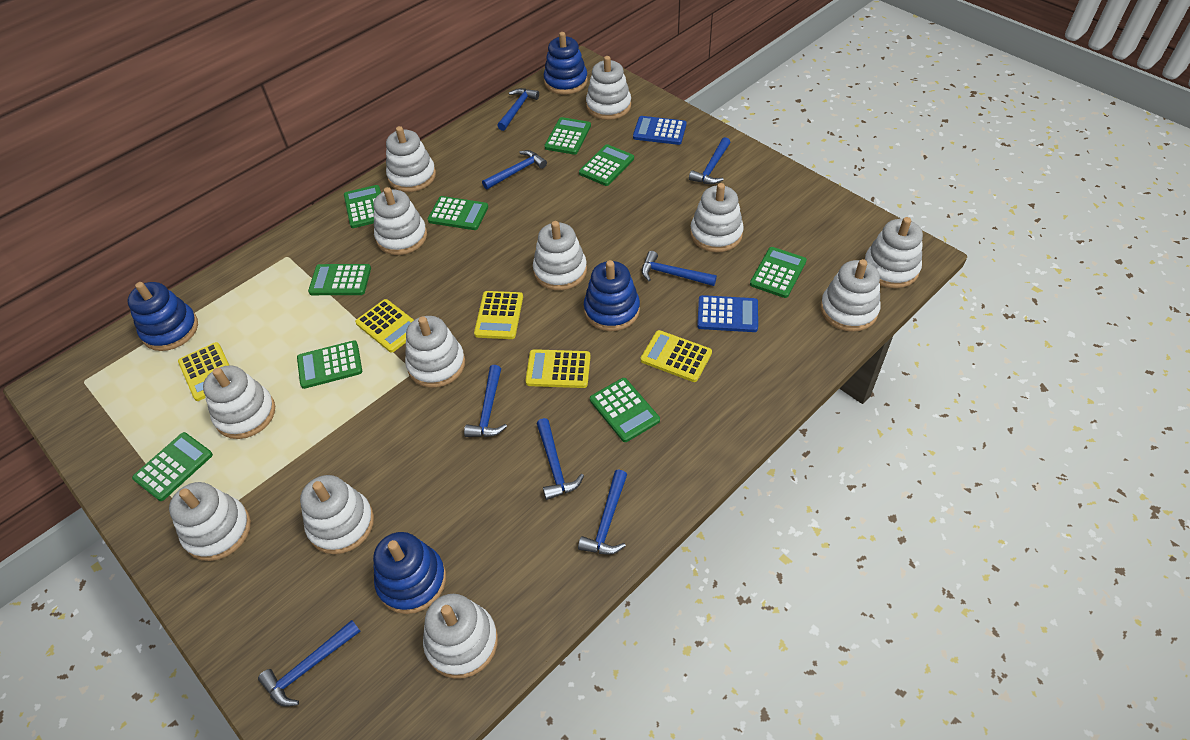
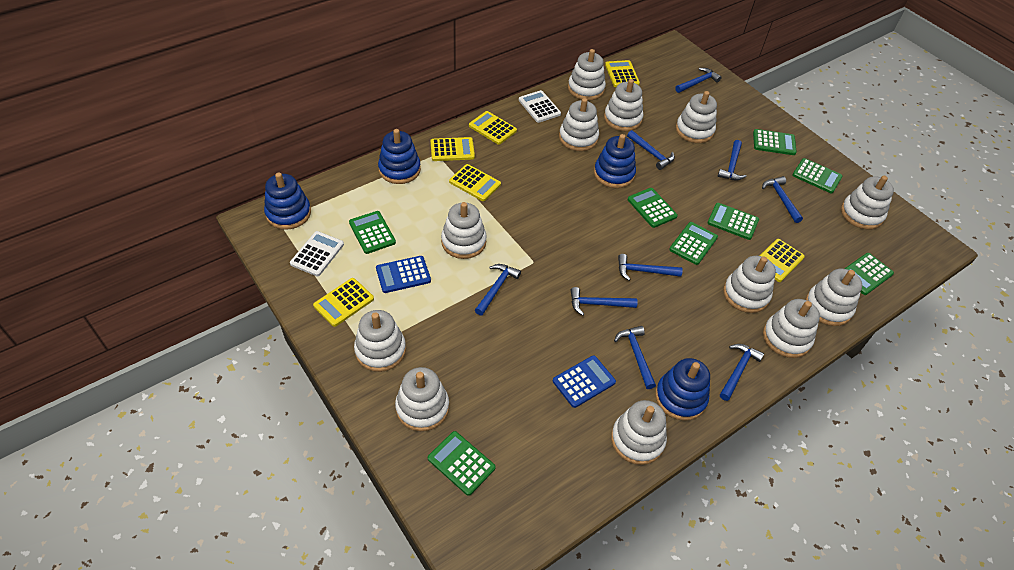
blue hammer: 8 -> 9
green calculator: 9 -> 8
white calculator: 0 -> 2
yellow calculator: 5 -> 6

